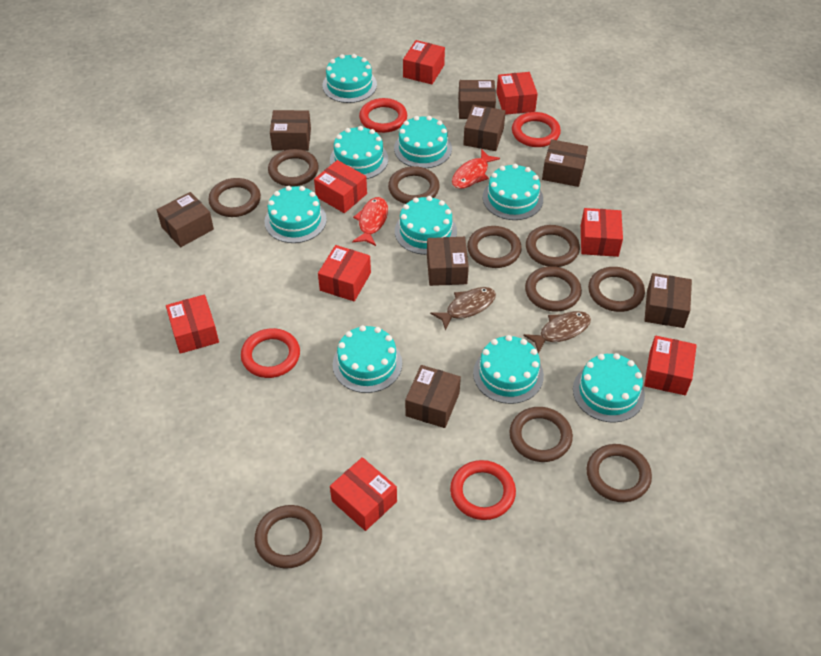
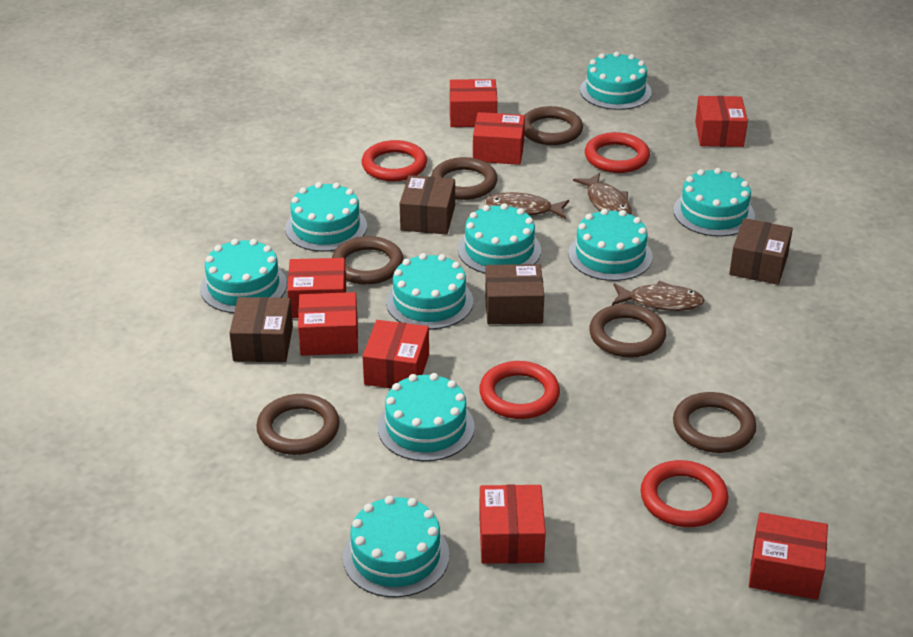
brown box: 8 -> 4
brown fish: 2 -> 3
brown ring: 10 -> 6
red fish: 2 -> 0

